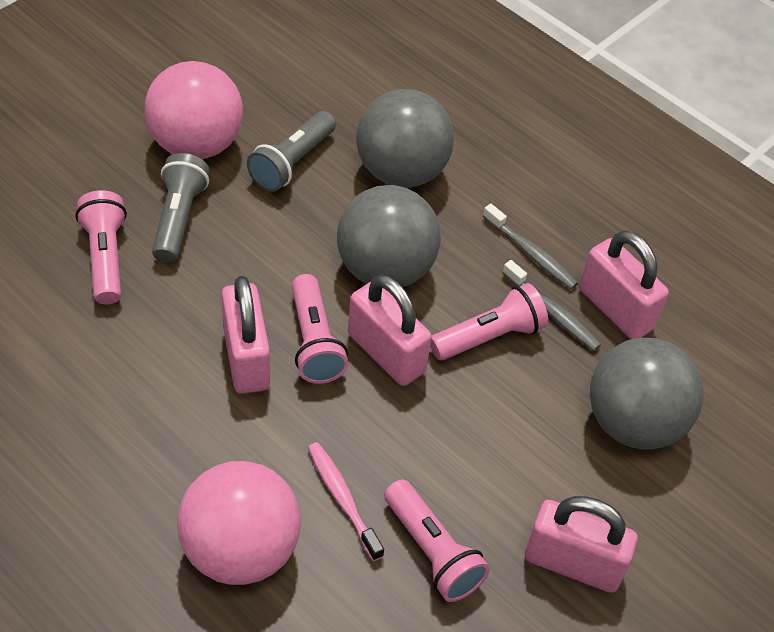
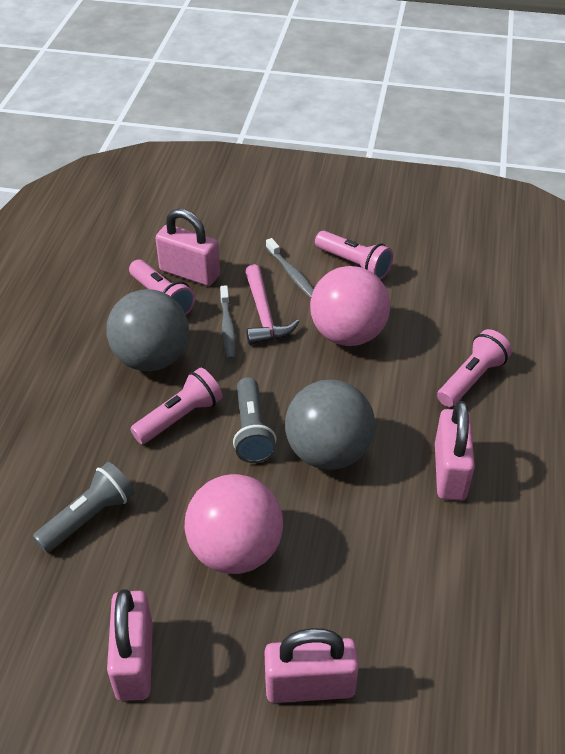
grey ball: 3 -> 2
pink hammer: 0 -> 1
pink toothbrush: 1 -> 0

